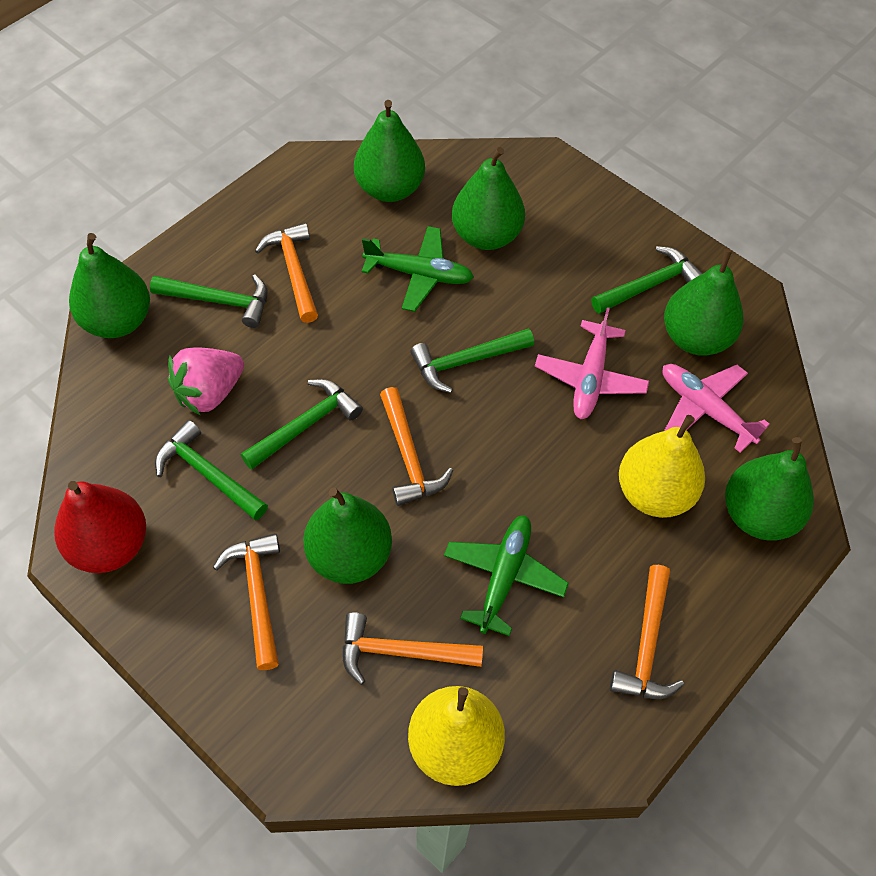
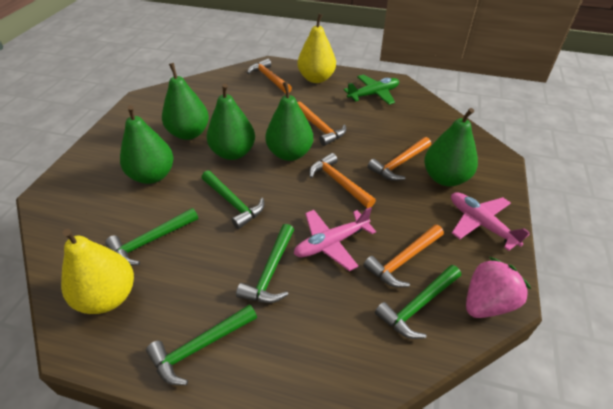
green pear: 6 -> 5
green plane: 2 -> 1
red pear: 1 -> 0

